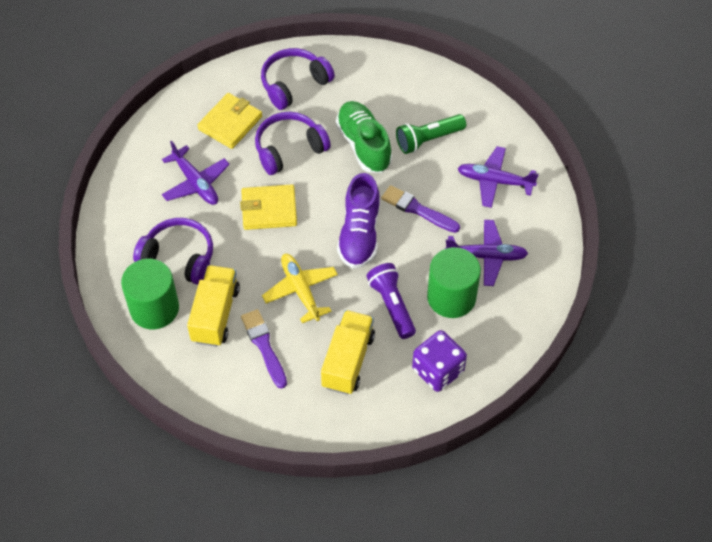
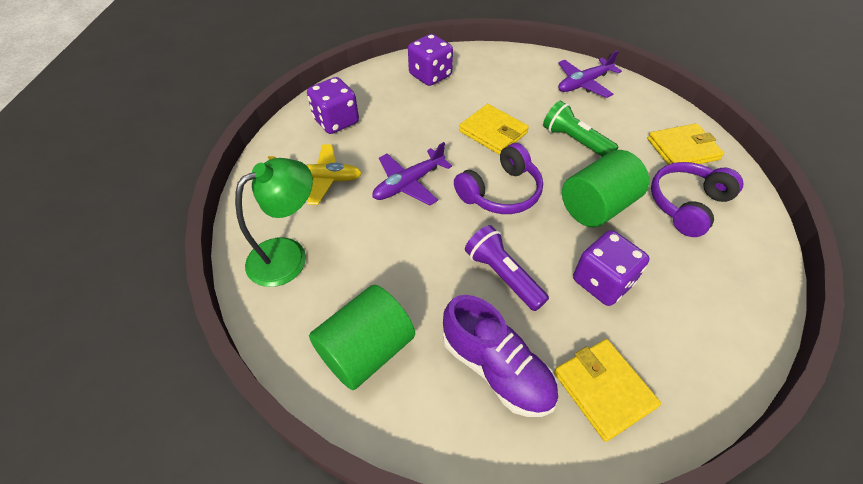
green lamp: 0 -> 1
green shoe: 1 -> 0
purple brush: 2 -> 0
purple dice: 1 -> 3
purple headphones: 3 -> 2
purple plane: 3 -> 2
yellow truck: 2 -> 0
yellow wallet: 2 -> 3

